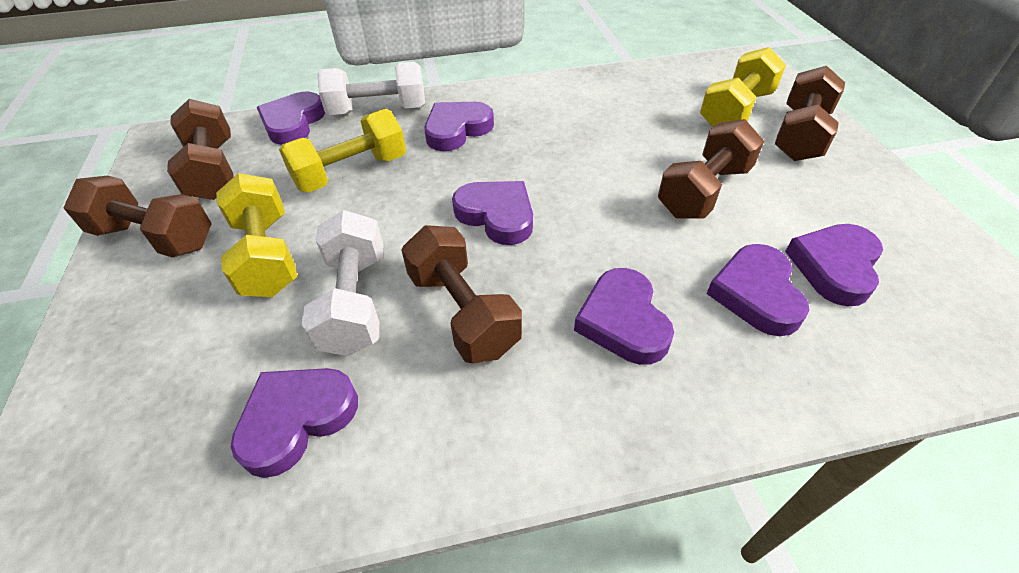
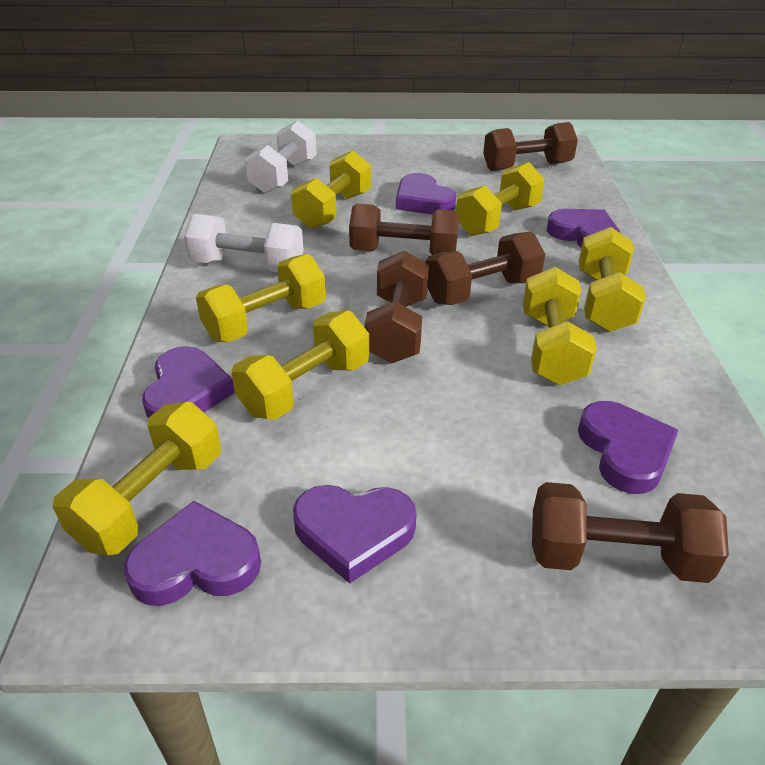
purple heart: 7 -> 6
yellow dumbbell: 3 -> 7

